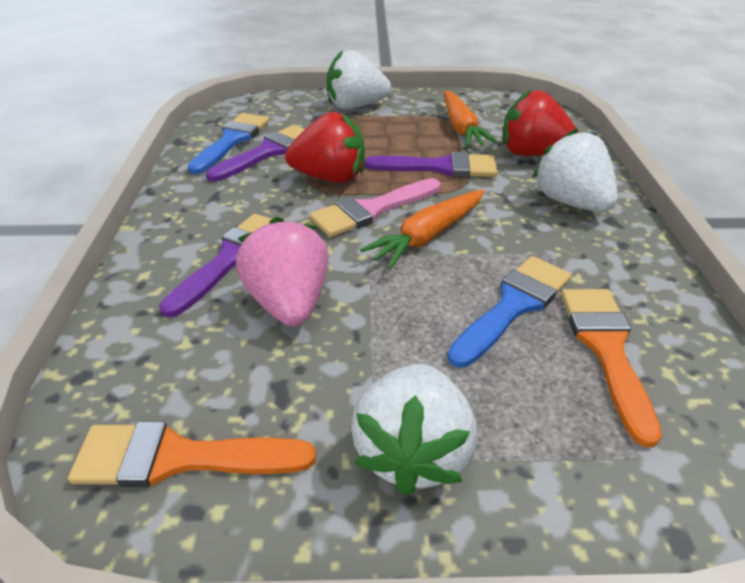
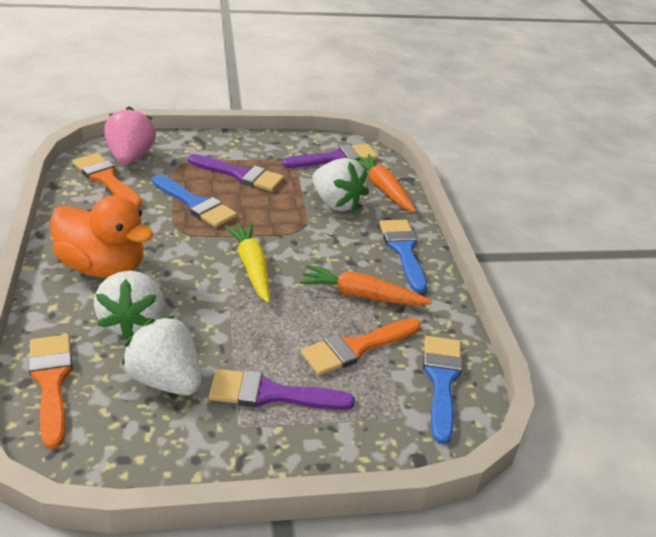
blue brush: 2 -> 3
orange brush: 2 -> 3
orange duck: 0 -> 1
pink brush: 1 -> 0
red strawberry: 2 -> 0
yellow carrot: 0 -> 1

